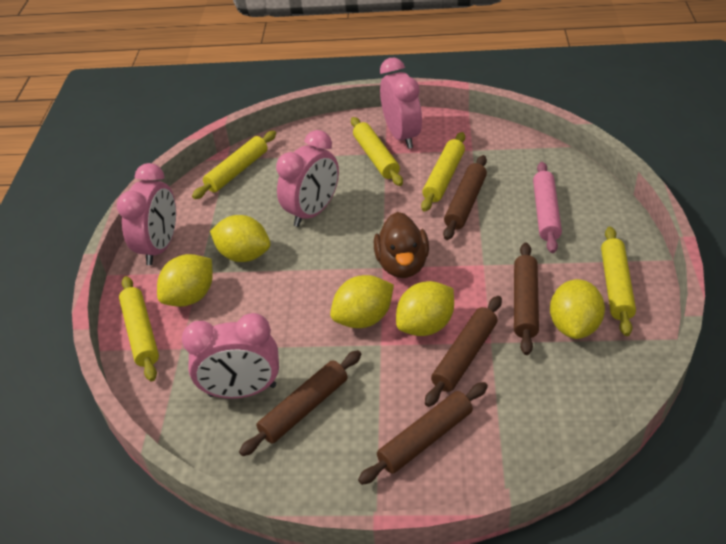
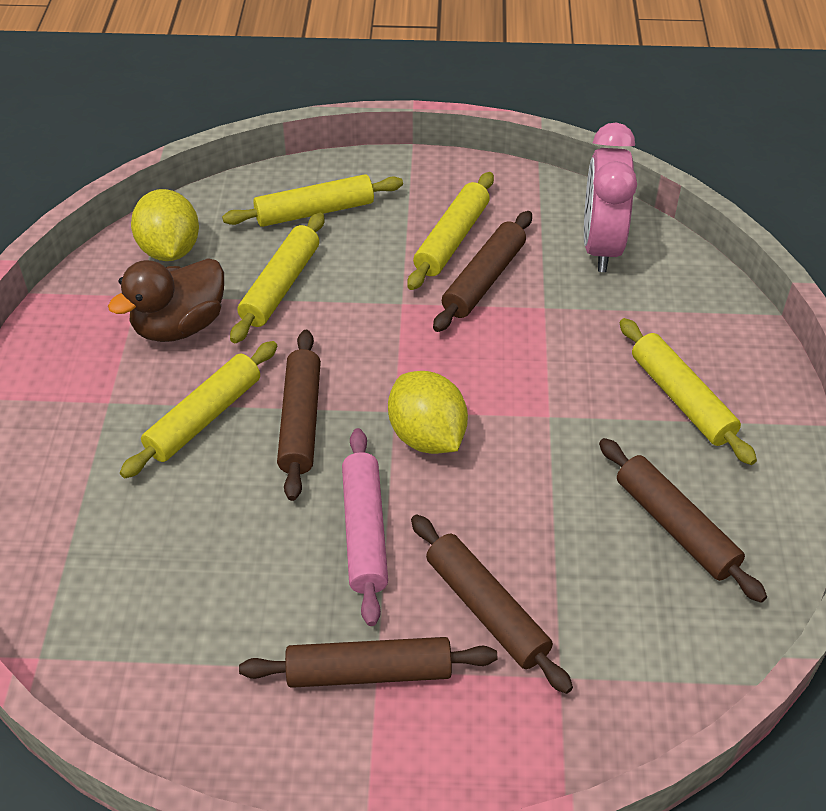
pink clock: 4 -> 1
yellow lemon: 5 -> 2

